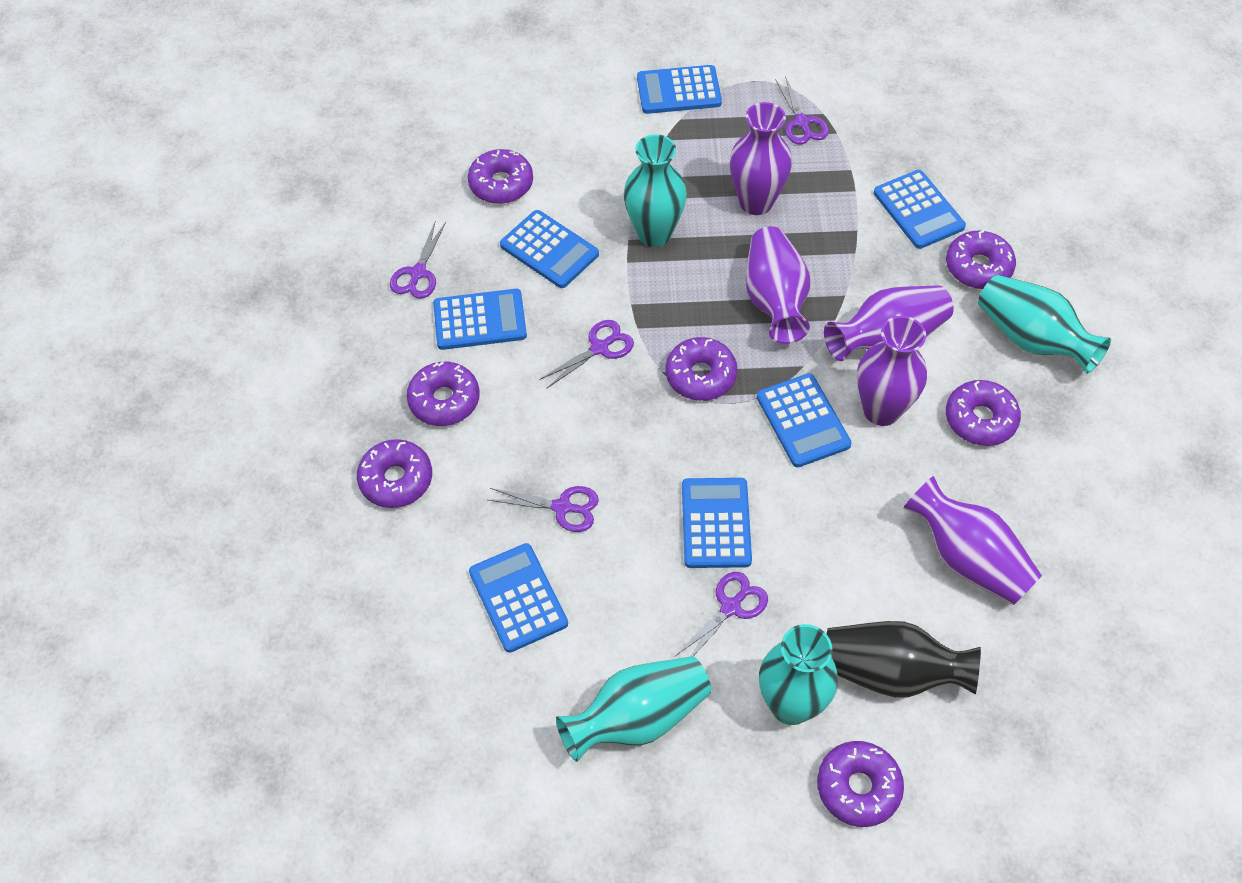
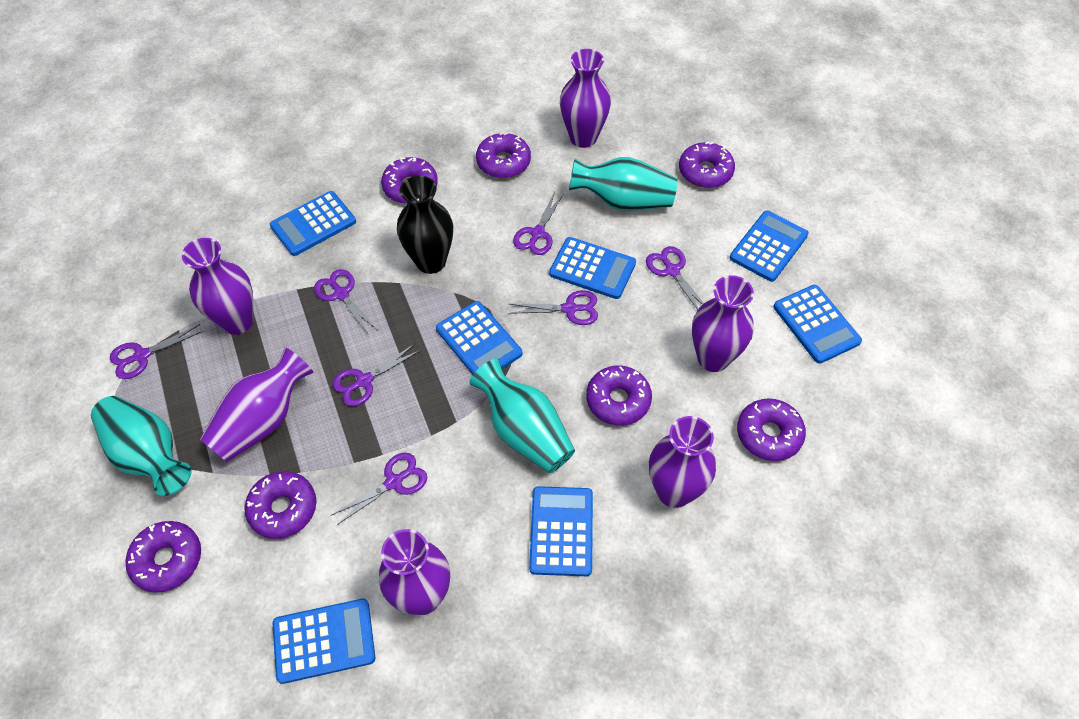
purple scissors: 5 -> 7
purple vase: 5 -> 6
turquoise vase: 4 -> 3

